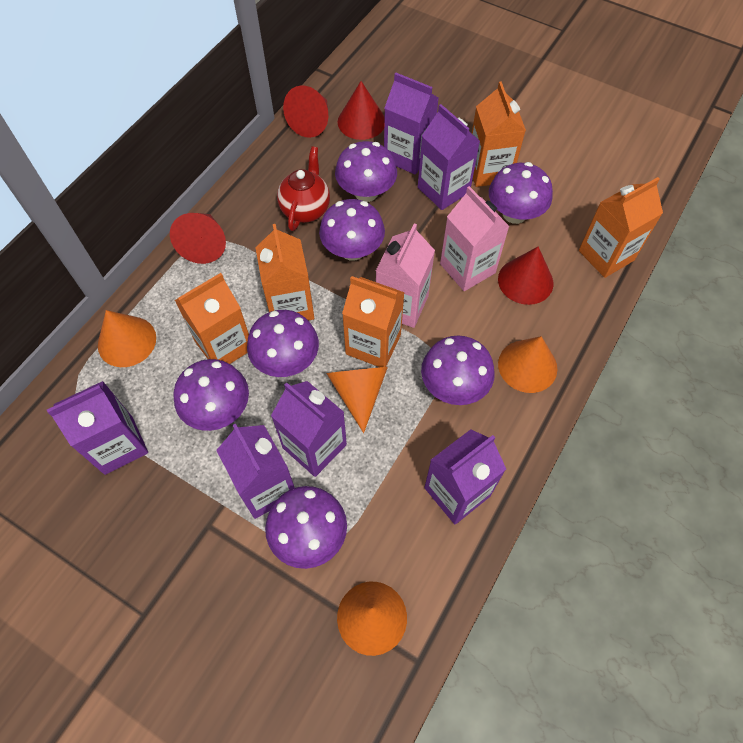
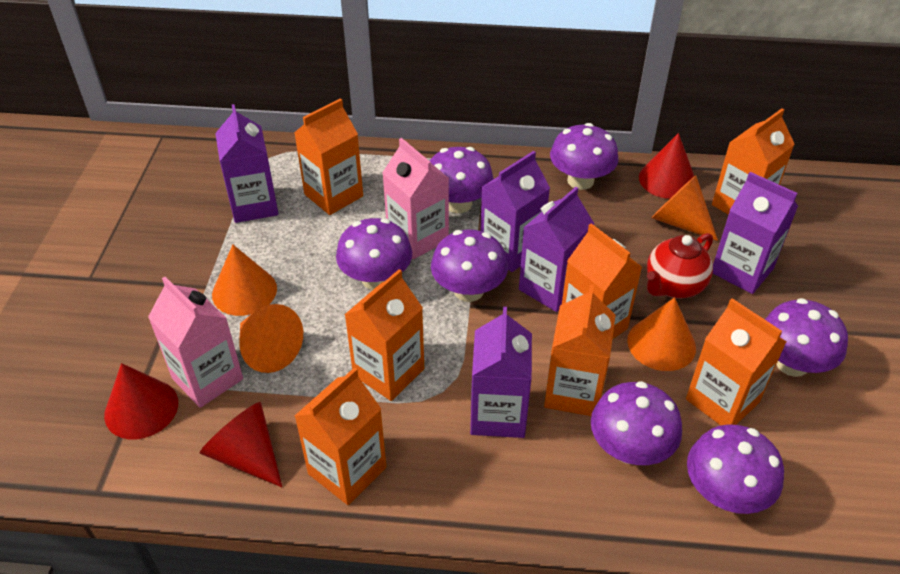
orange carton: 5 -> 7
purple carton: 6 -> 5
red cone: 4 -> 3

